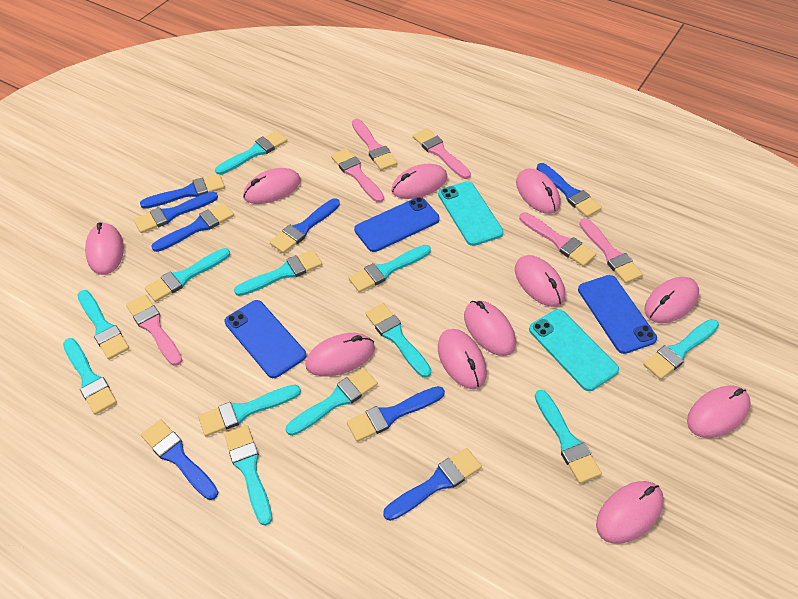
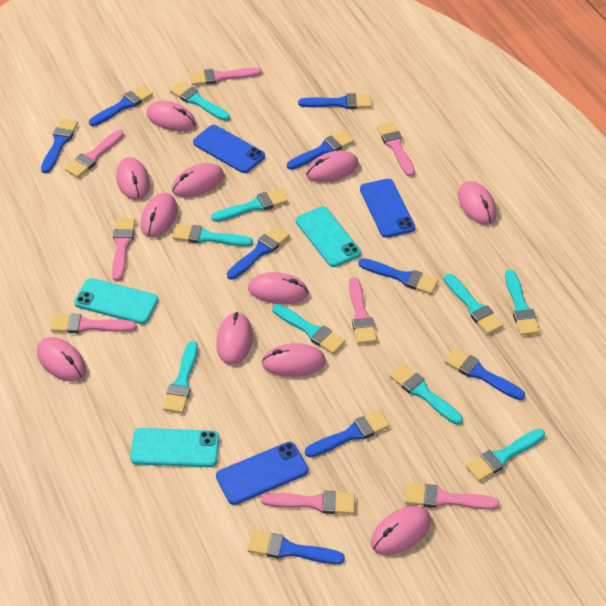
blue brush: 8 -> 9
pink brush: 6 -> 8
turquoise brush: 12 -> 9
turquoise phone: 2 -> 3

